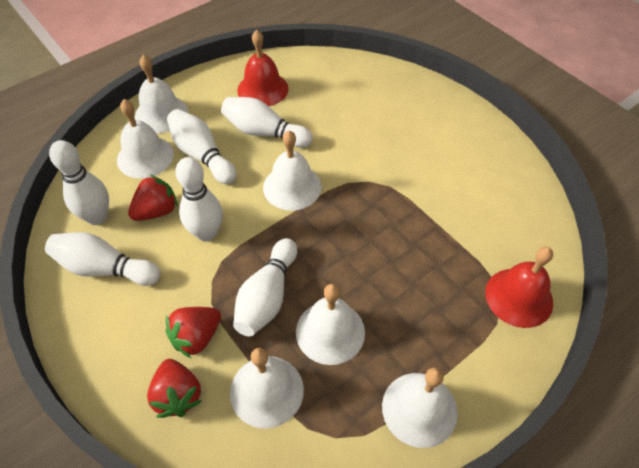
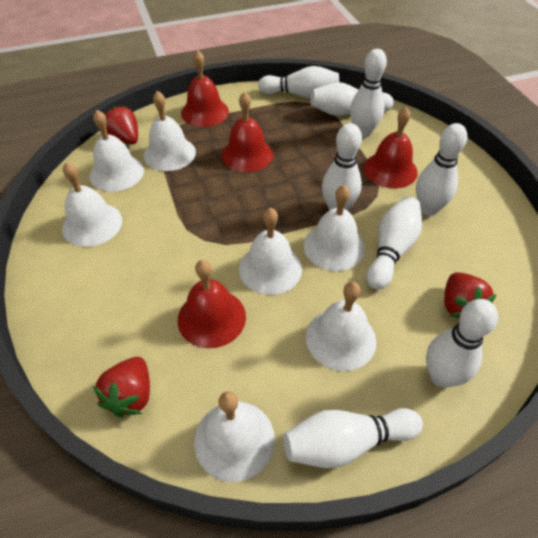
red bell: 2 -> 4
white bell: 6 -> 7
white bowling pin: 6 -> 8

